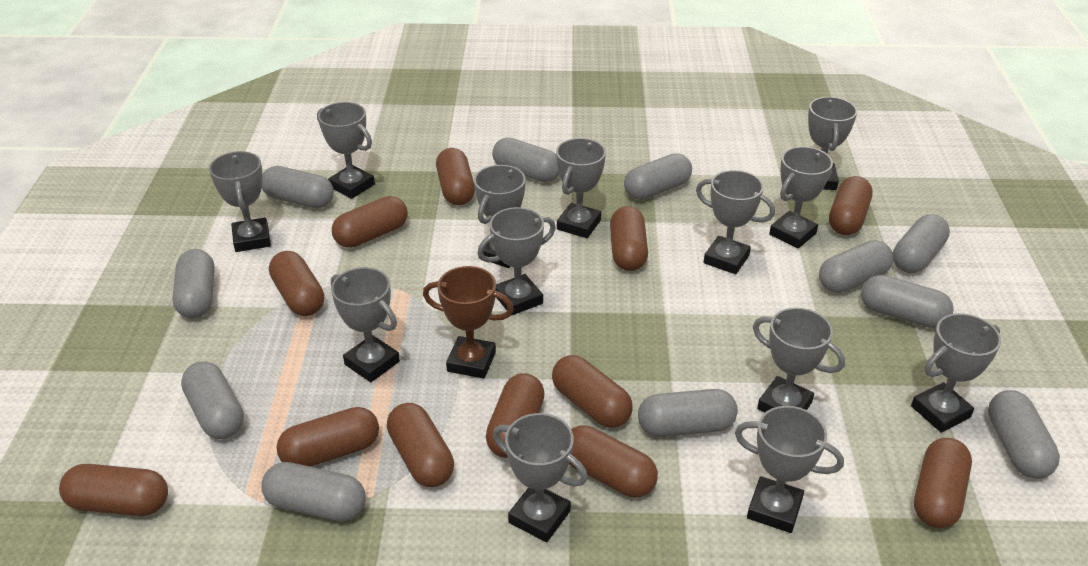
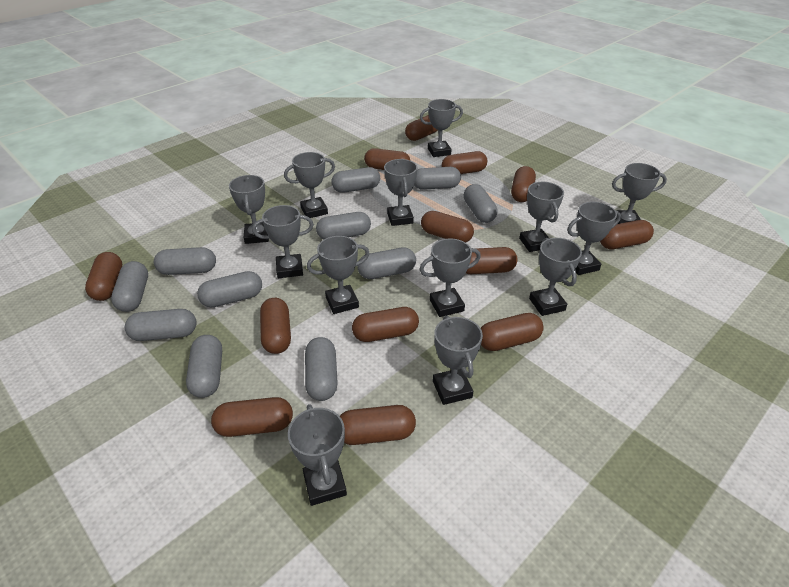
brown capsule: 12 -> 13
brown trophy: 1 -> 0

